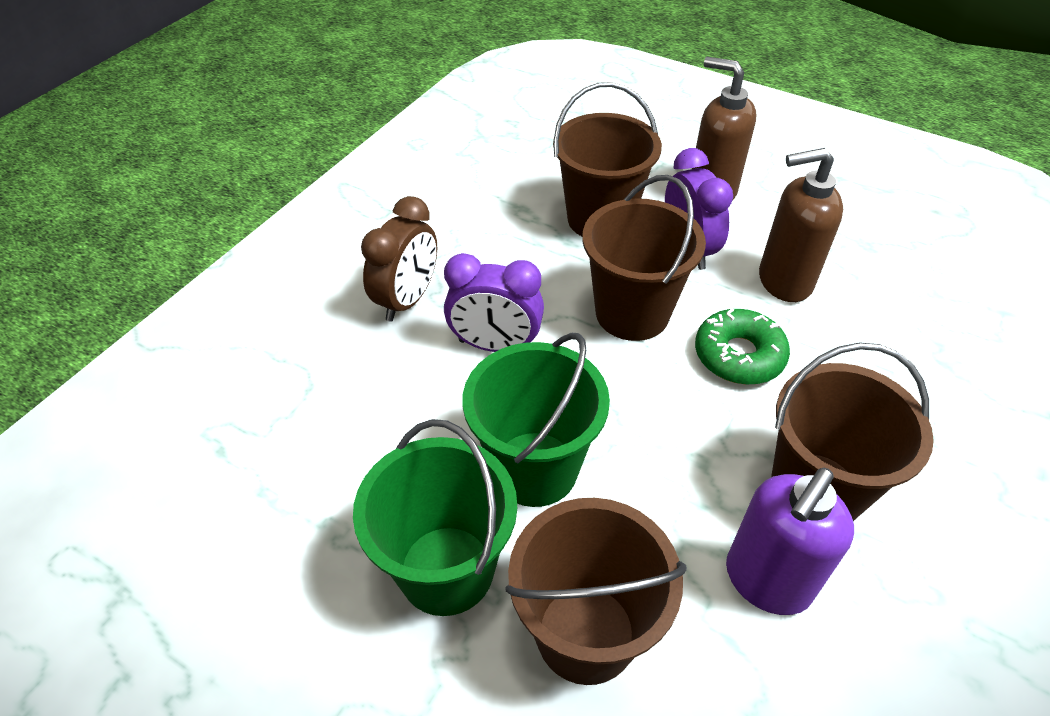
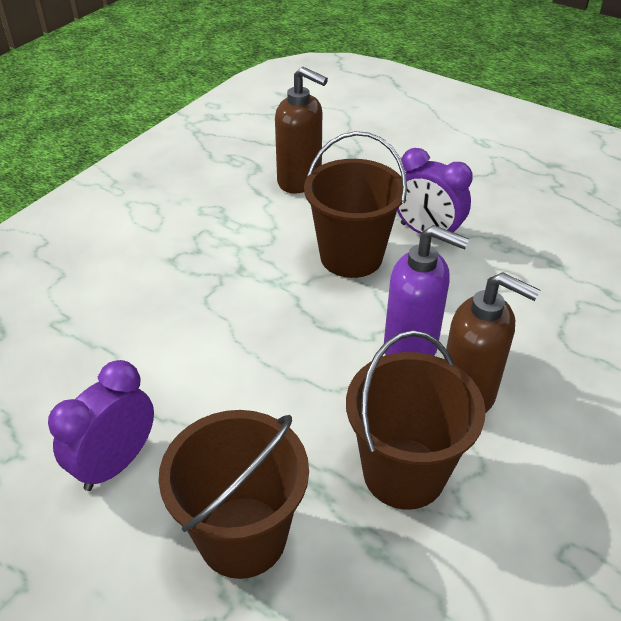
brown bucket: 4 -> 3
brown clock: 1 -> 0
green bucket: 2 -> 0
green donut: 1 -> 0

